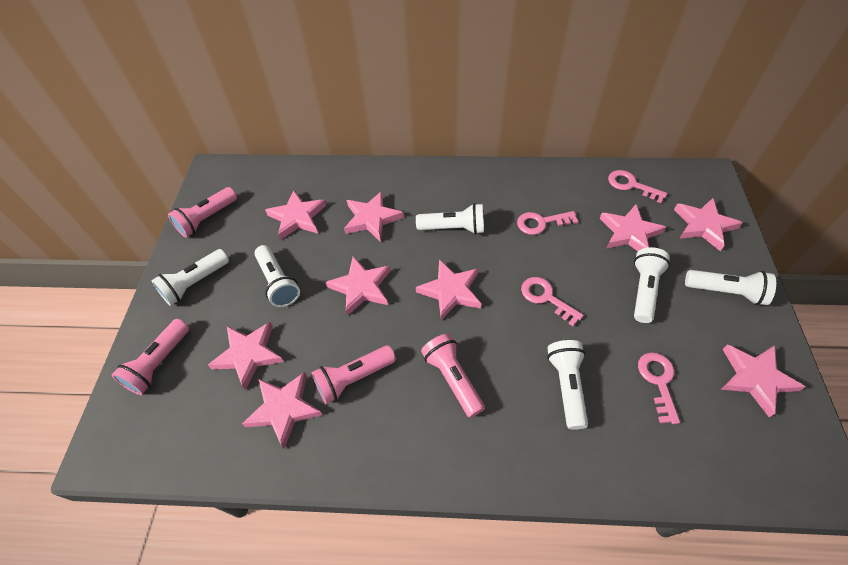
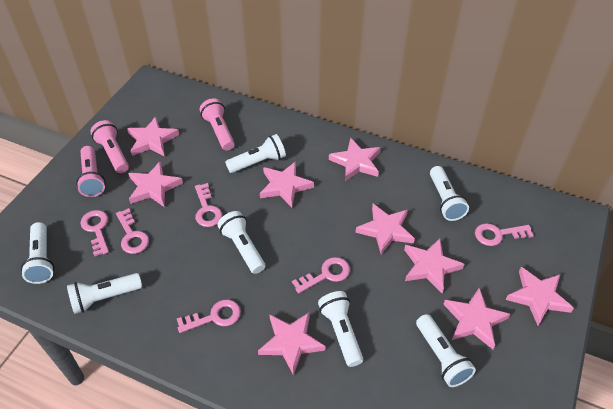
pink flashlight: 4 -> 3
pink key: 4 -> 6
white flashlight: 6 -> 7

